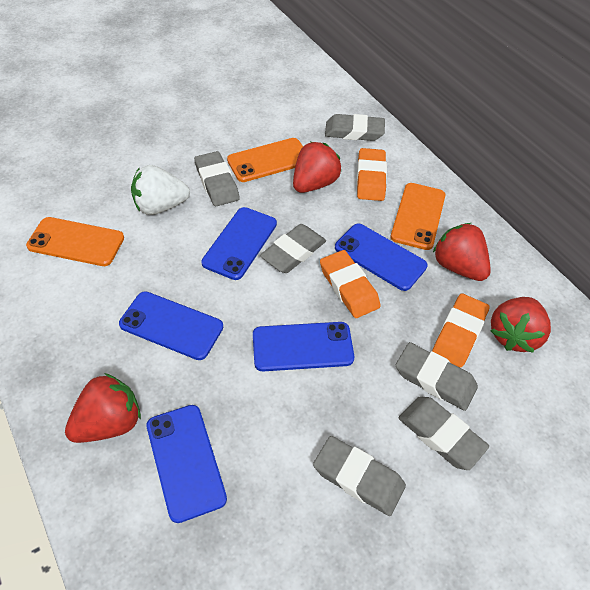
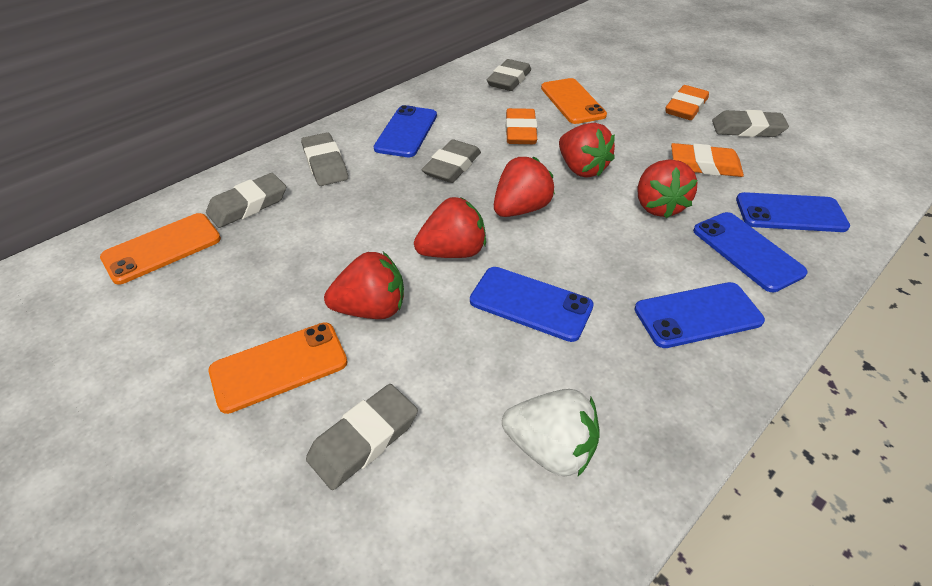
red strawberry: 4 -> 5

